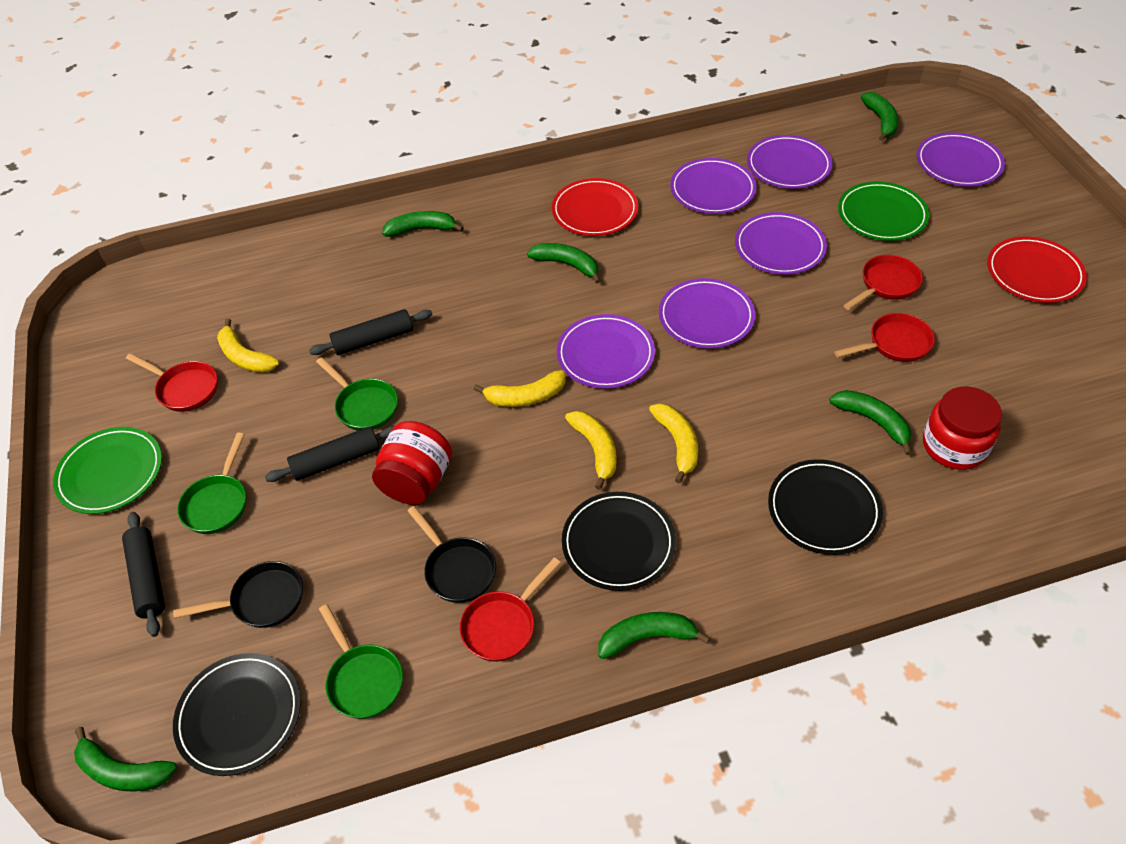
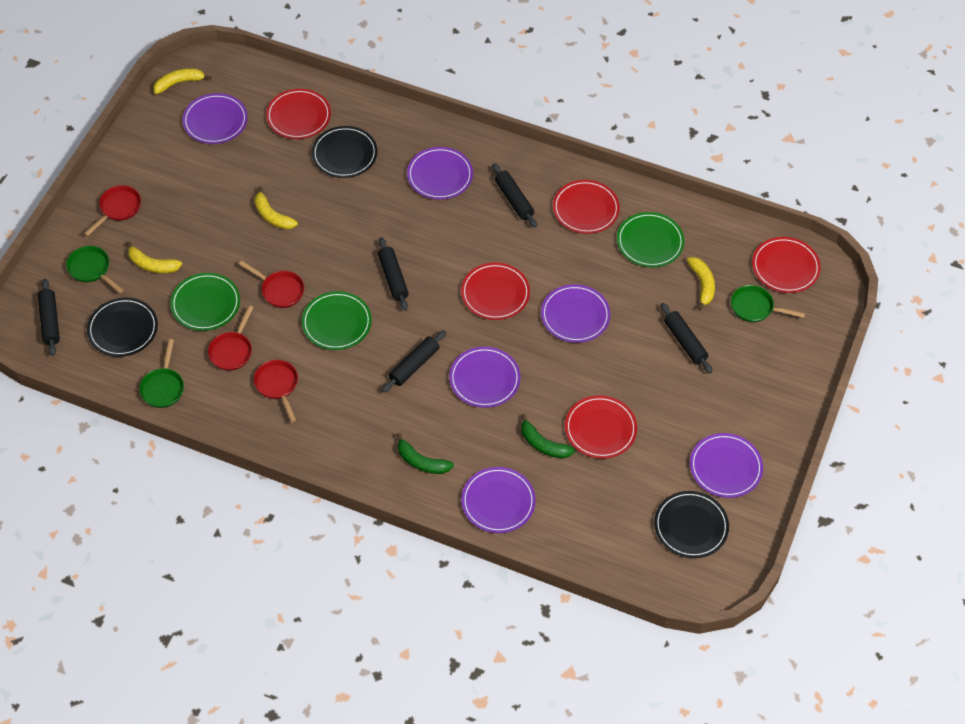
black pan: 2 -> 0
black rolling pin: 3 -> 5
green banana: 6 -> 2
green plate: 2 -> 3
red jar: 2 -> 0
red plate: 2 -> 5

